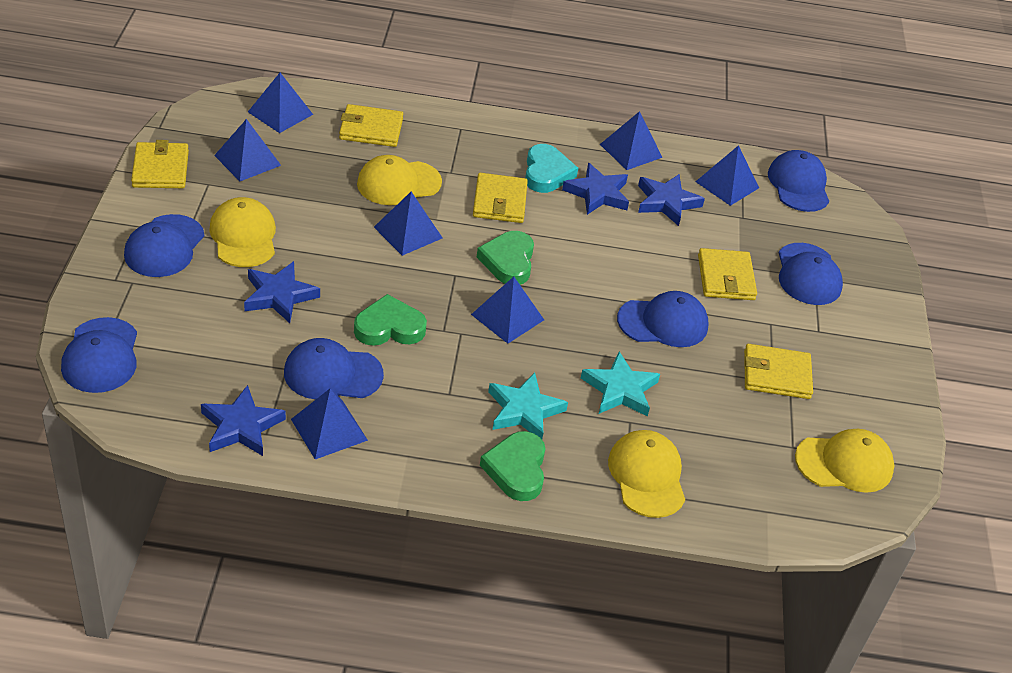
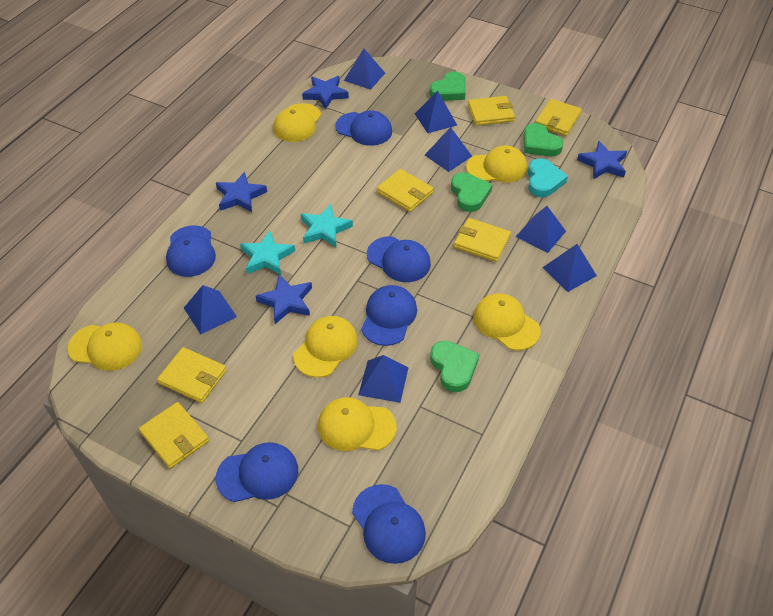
green heart: 3 -> 4
yellow cap: 4 -> 6
yellow wallet: 5 -> 6

